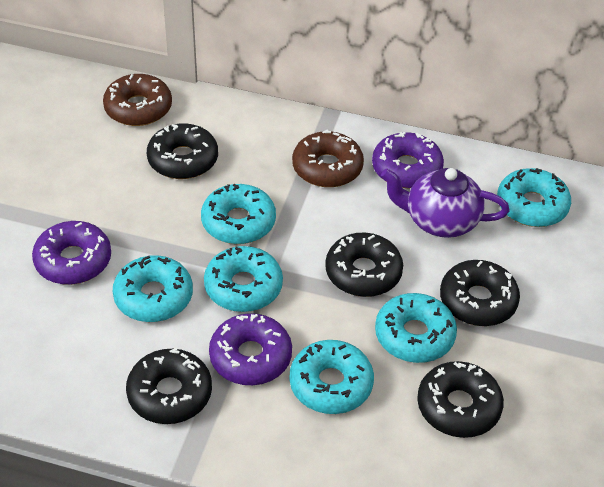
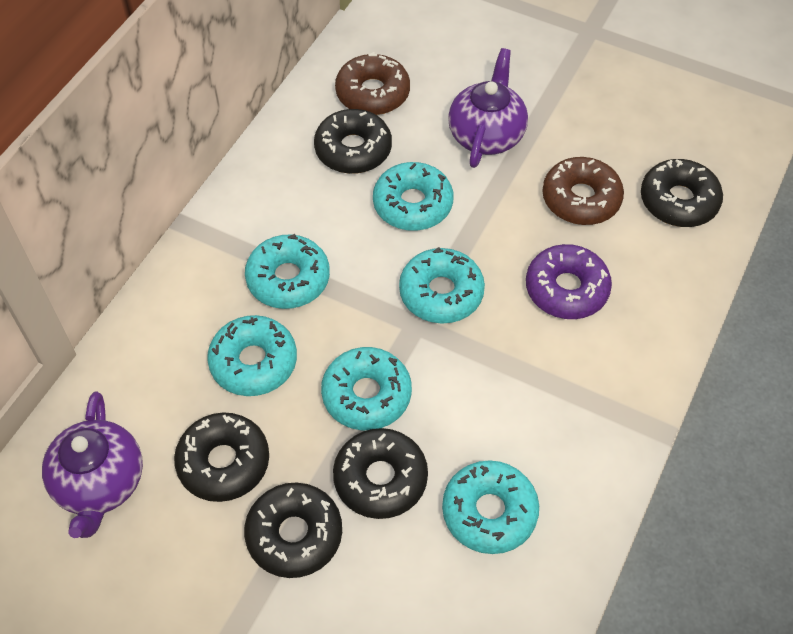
purple donut: 3 -> 1
purple teapot: 1 -> 2

